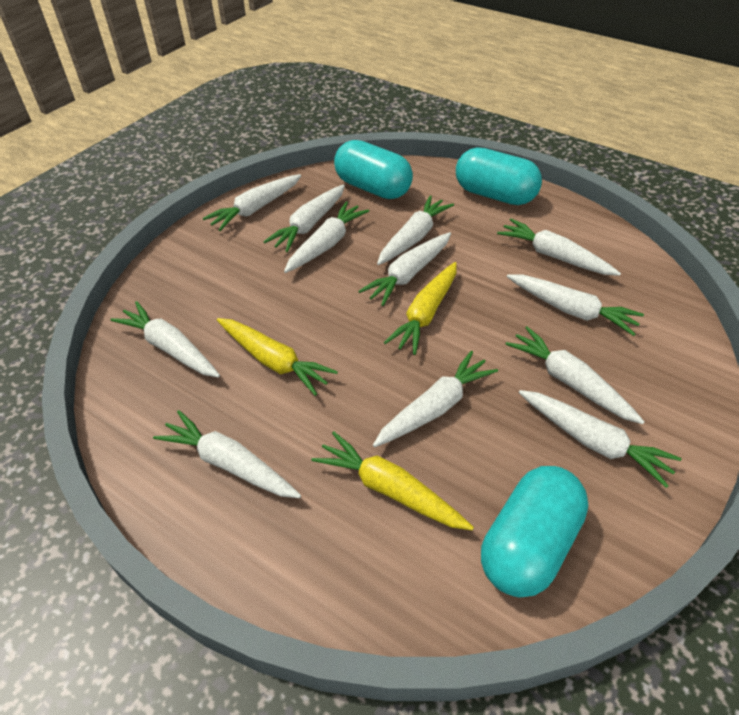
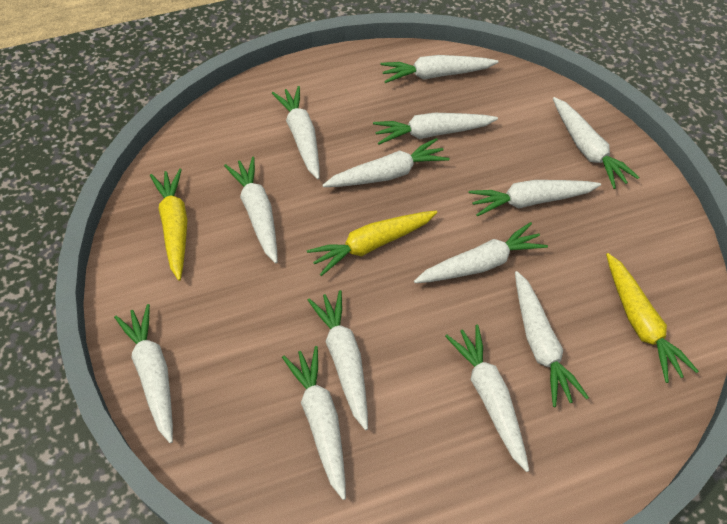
turquoise capsule: 3 -> 0
white carrot: 12 -> 13

